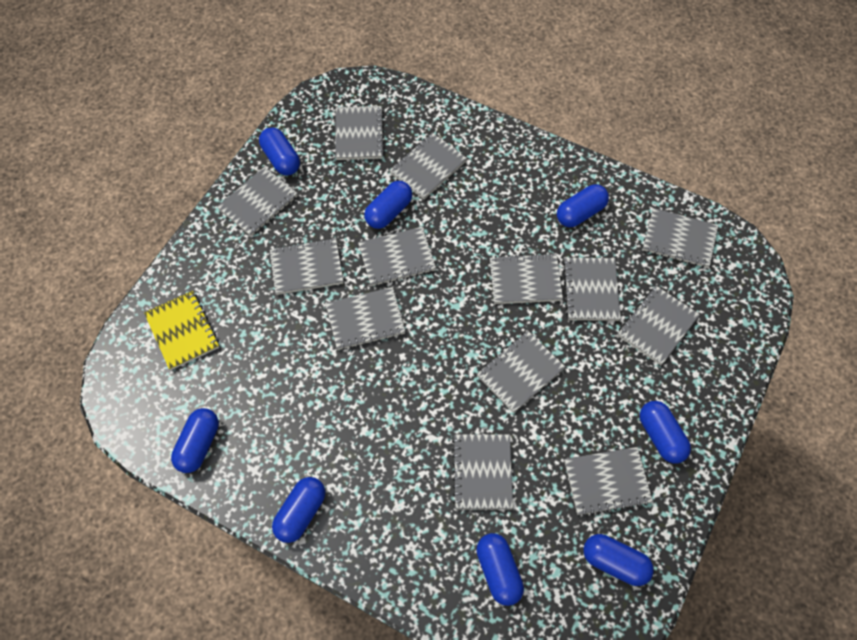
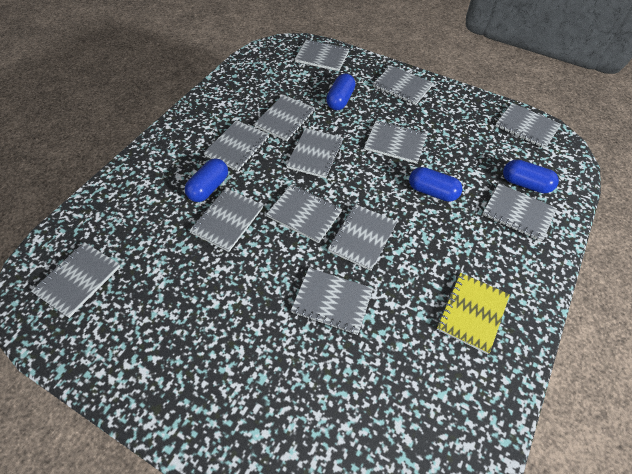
blue capsule: 8 -> 4

